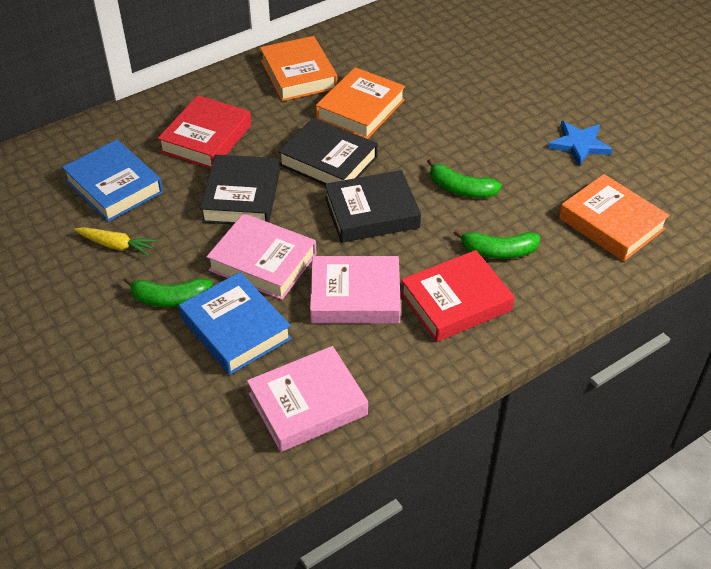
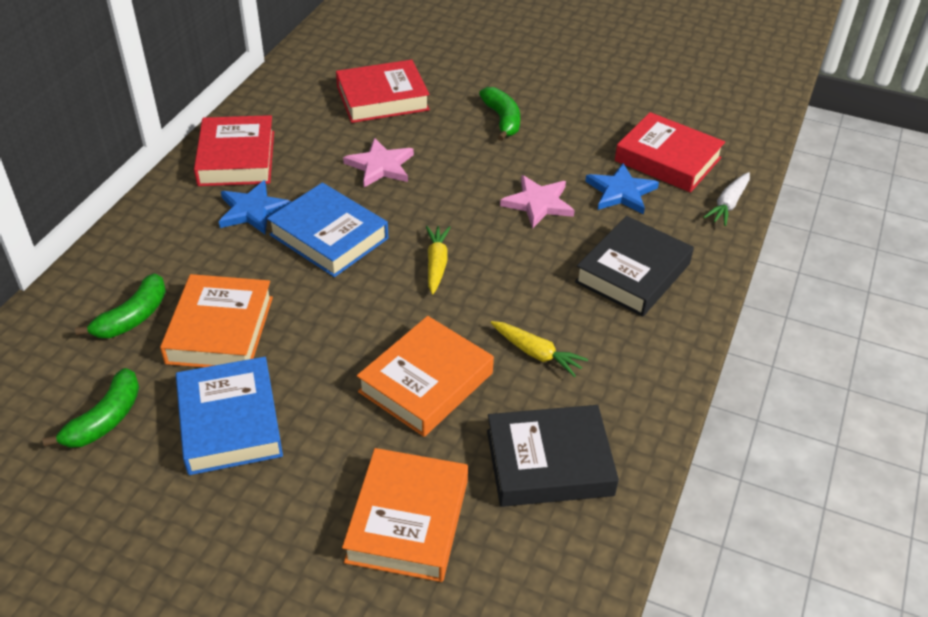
black book: 3 -> 2
blue star: 1 -> 2
pink book: 3 -> 0
pink star: 0 -> 2
red book: 2 -> 3
white carrot: 0 -> 1
yellow carrot: 1 -> 2

